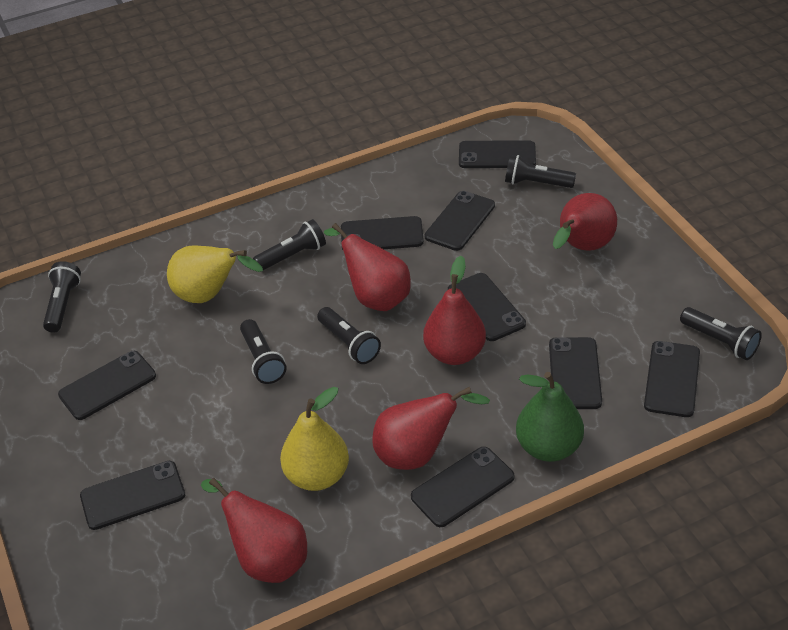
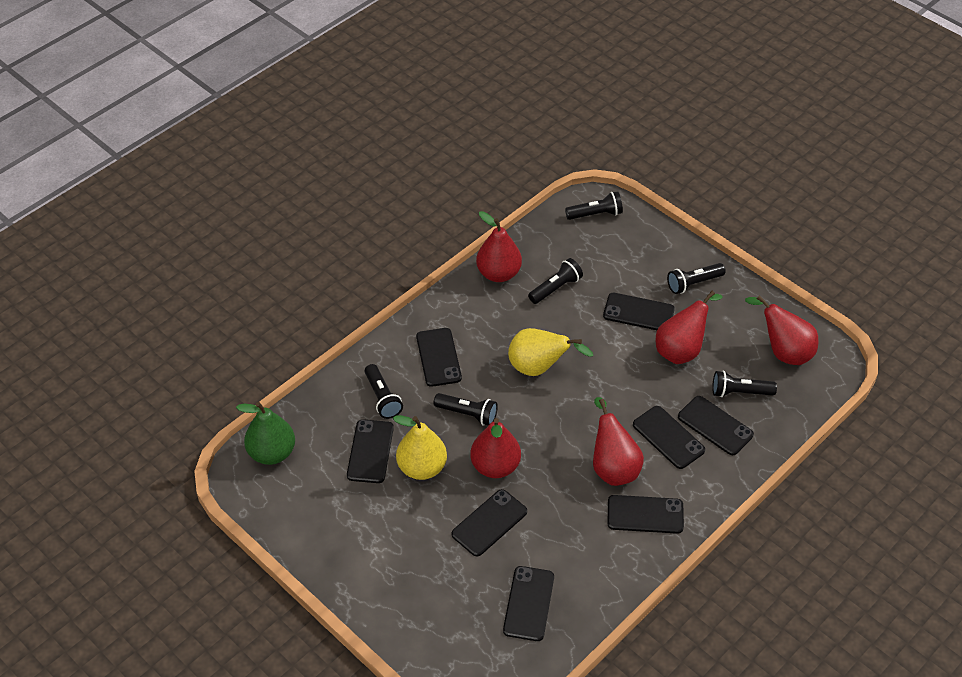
black phone: 9 -> 8

